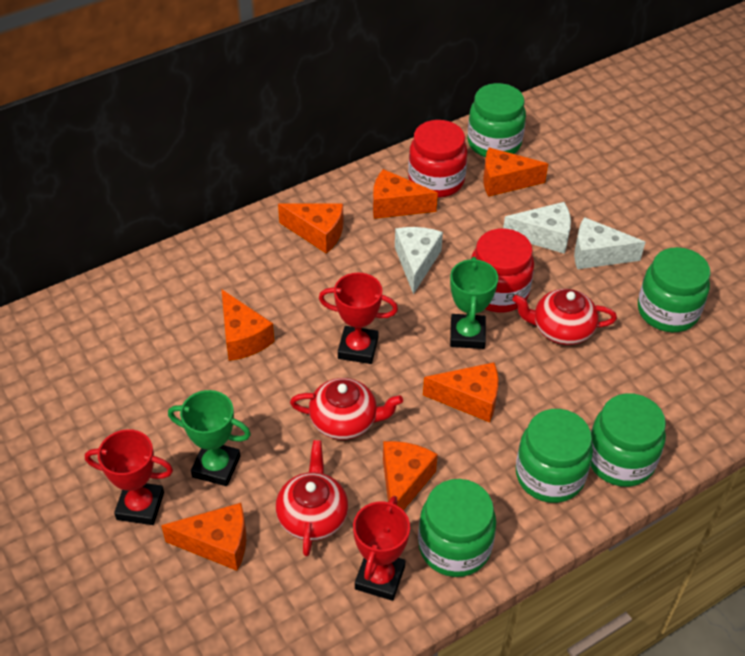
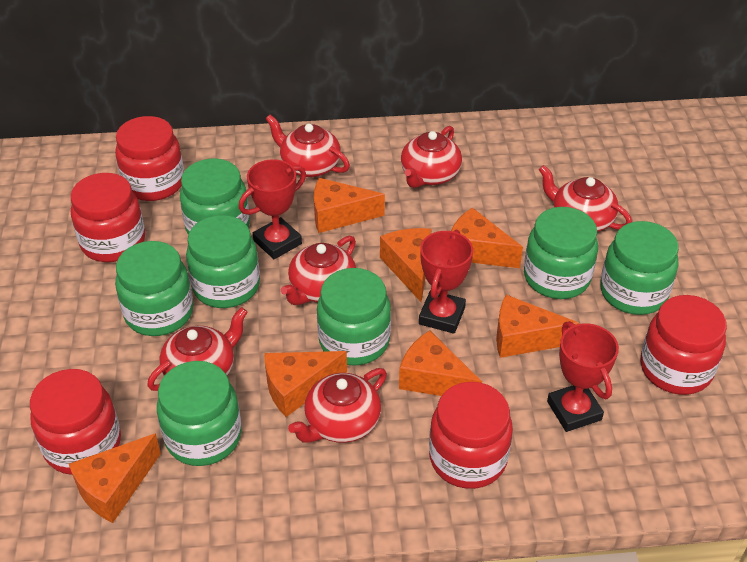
green jar: 5 -> 7
green trophy: 2 -> 0
red jar: 2 -> 5
red teapot: 3 -> 6
white cheese: 3 -> 0

